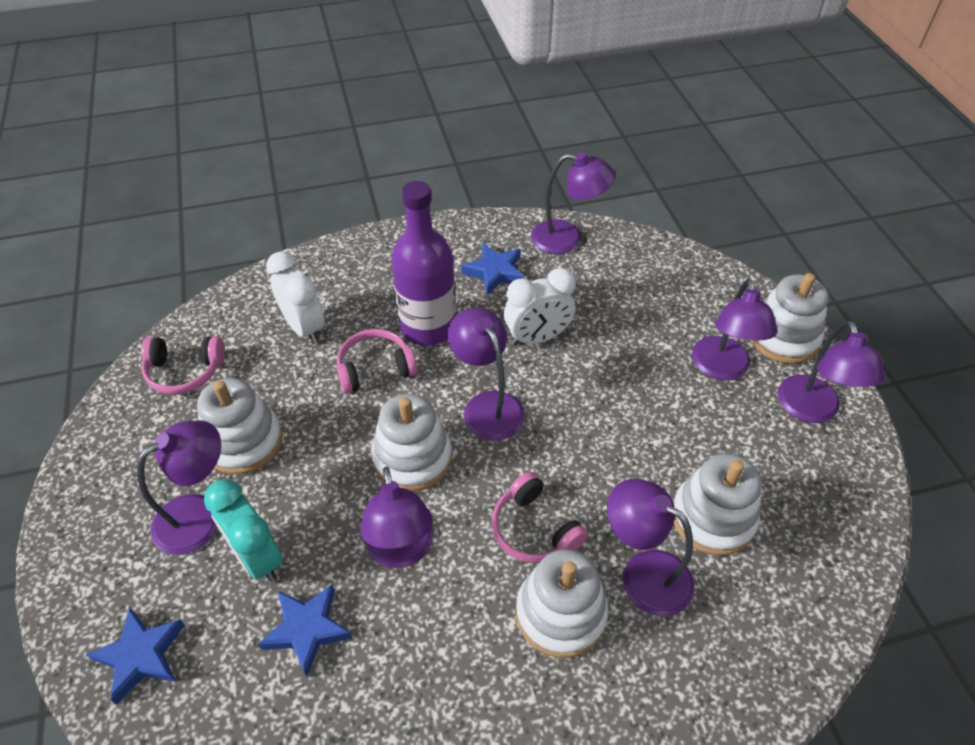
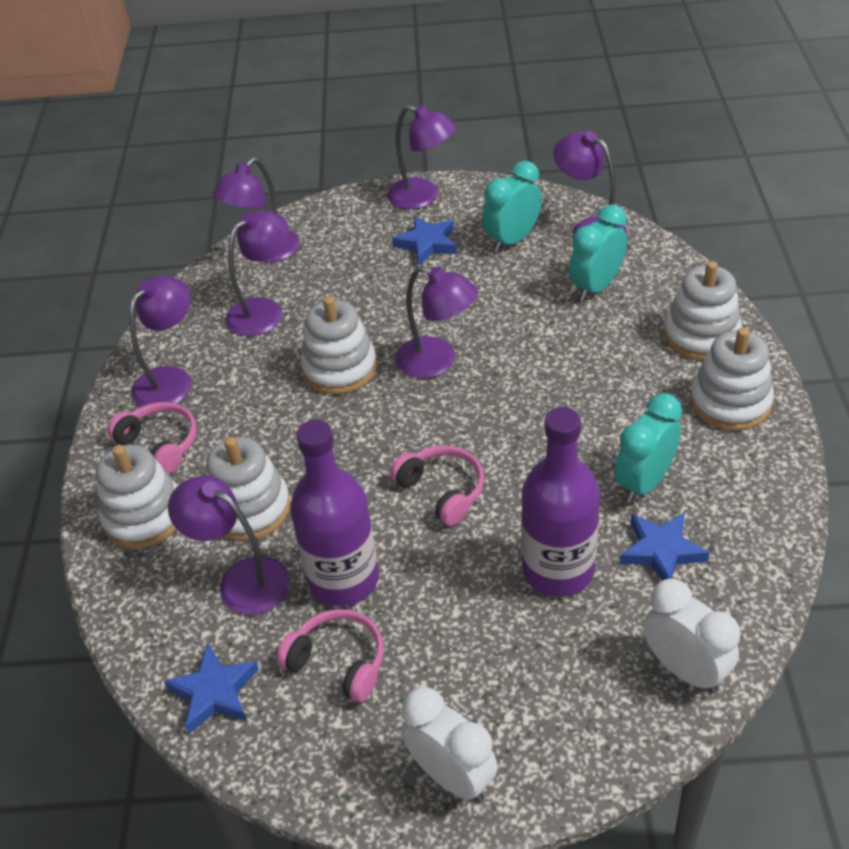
purple bottle: 1 -> 2
turquoise clock: 1 -> 3

